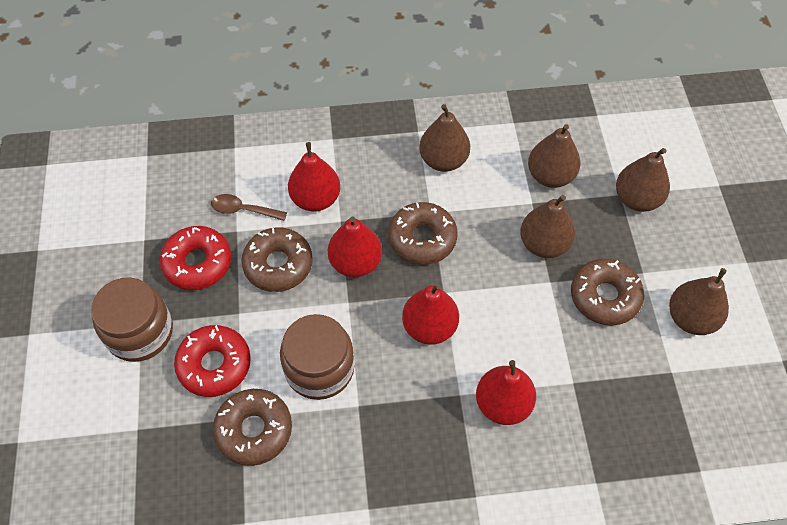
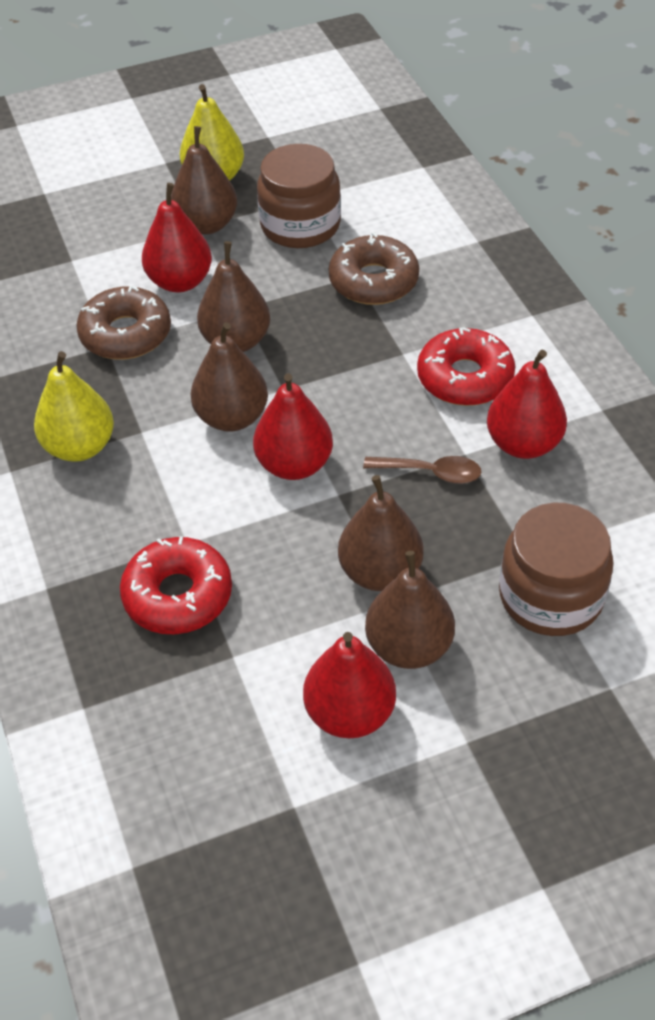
brown donut: 4 -> 2
yellow pear: 0 -> 2

